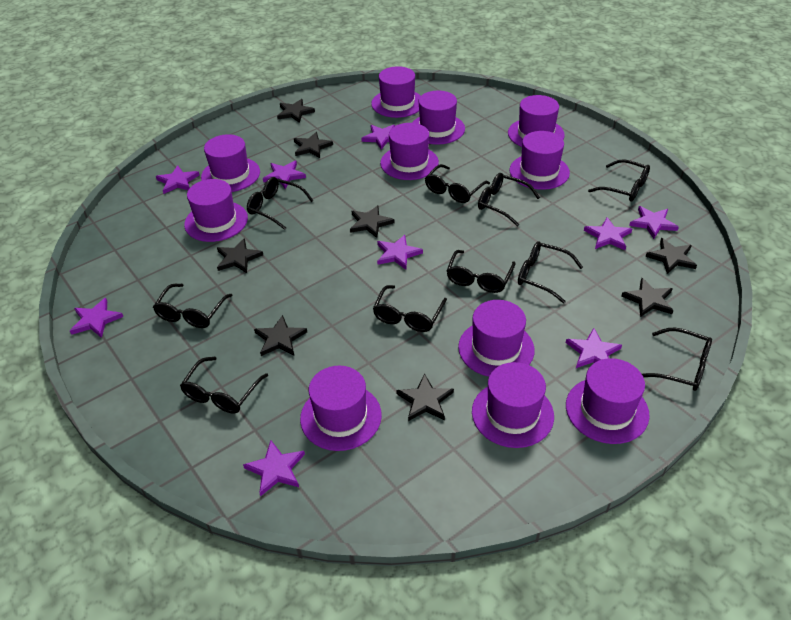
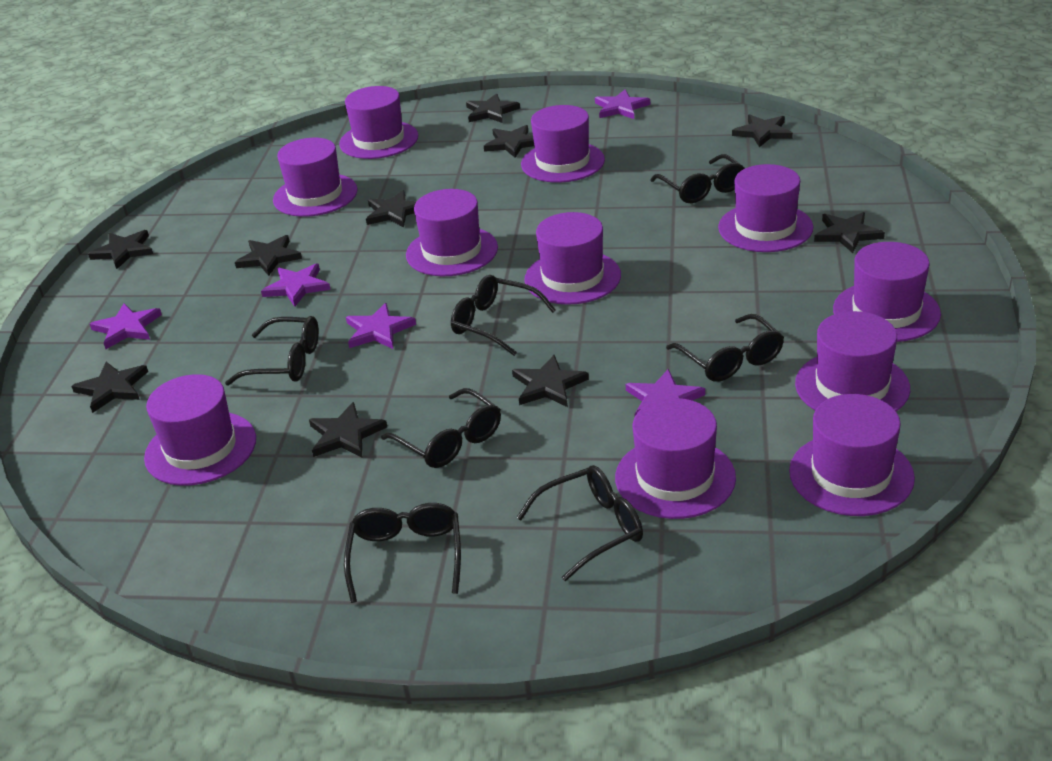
black glasses: 10 -> 7
black star: 8 -> 10
purple star: 9 -> 5

